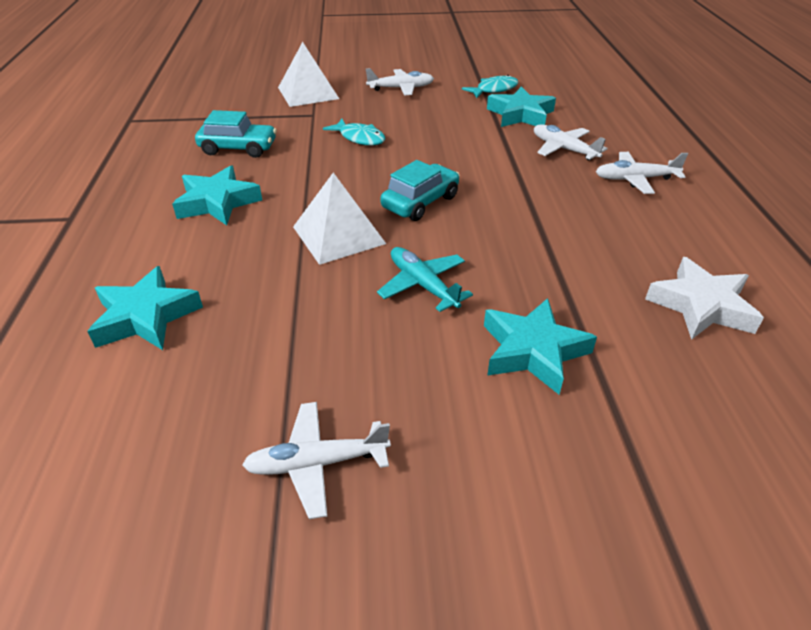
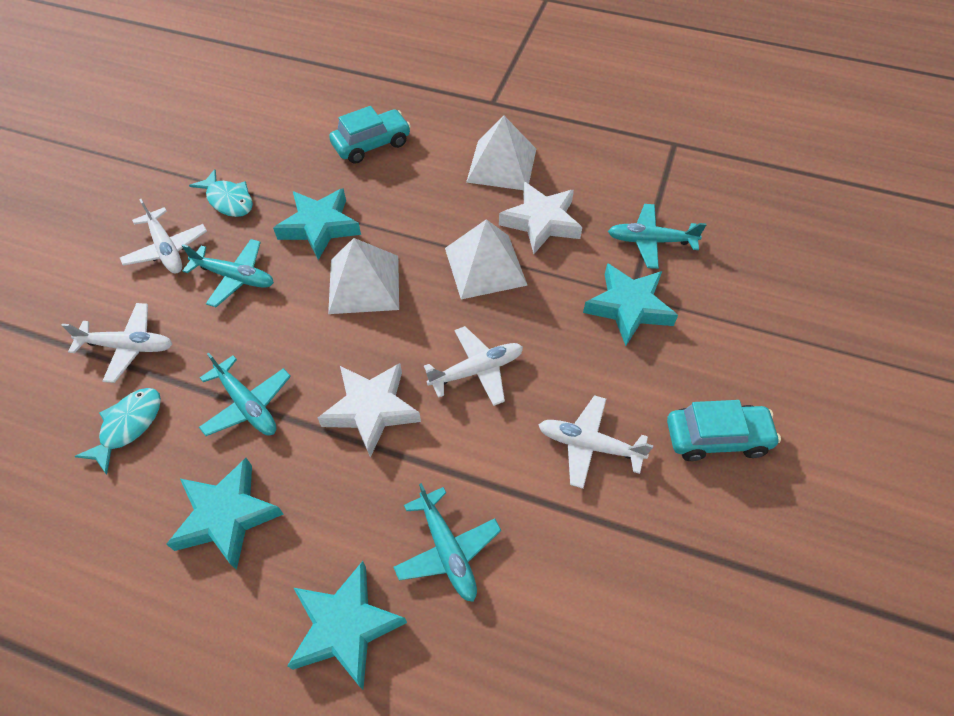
turquoise plane: 1 -> 4
white pyramid: 2 -> 3
white star: 1 -> 2

